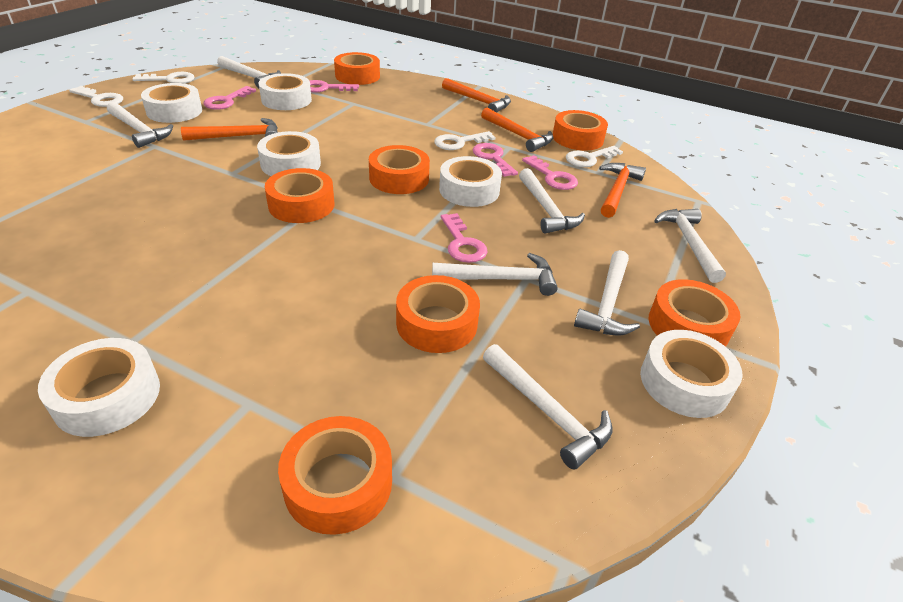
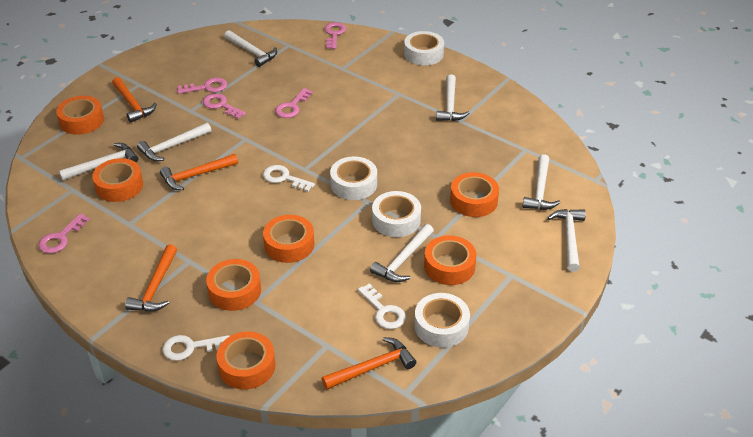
white key: 4 -> 3
white tape: 6 -> 4

